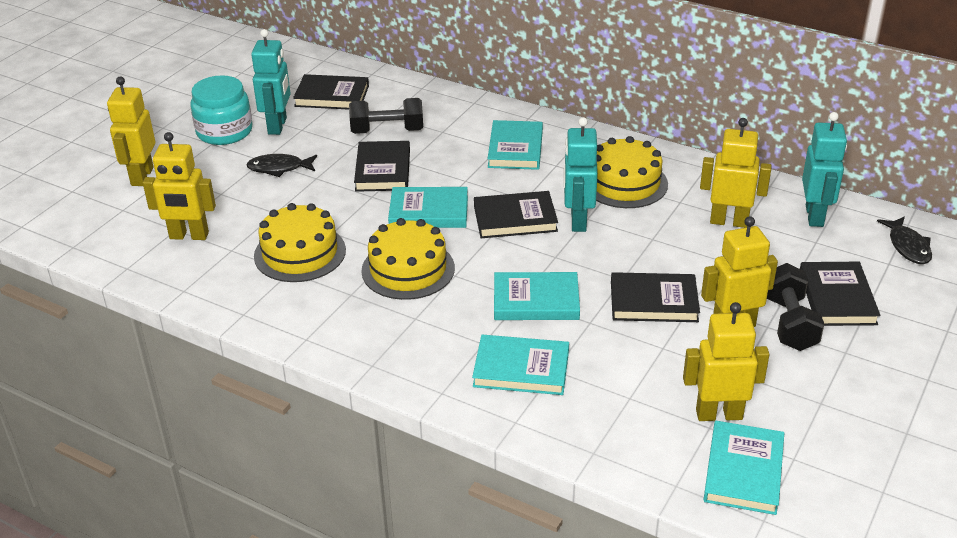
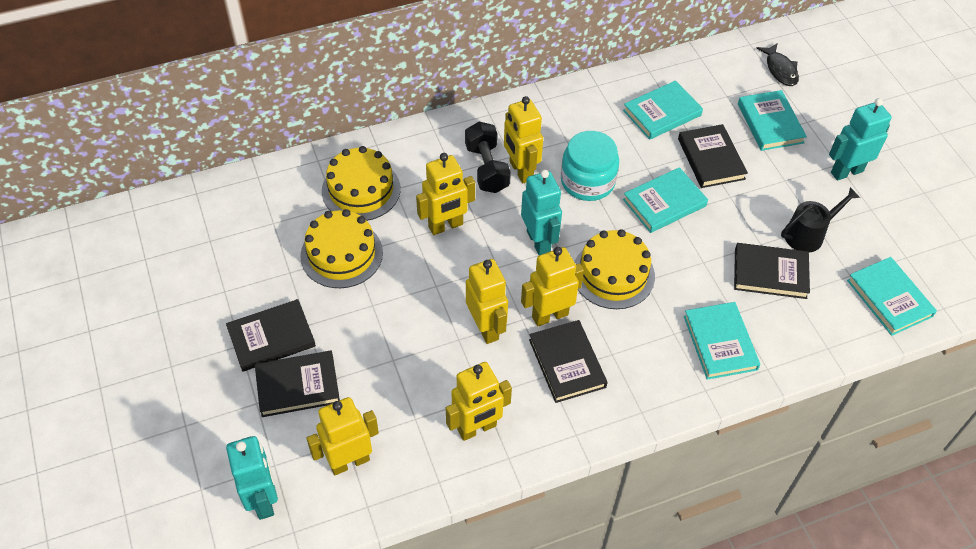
black dumbbell: 2 -> 1
black fish: 2 -> 1
black watering can: 0 -> 1
yellow robot: 5 -> 6

